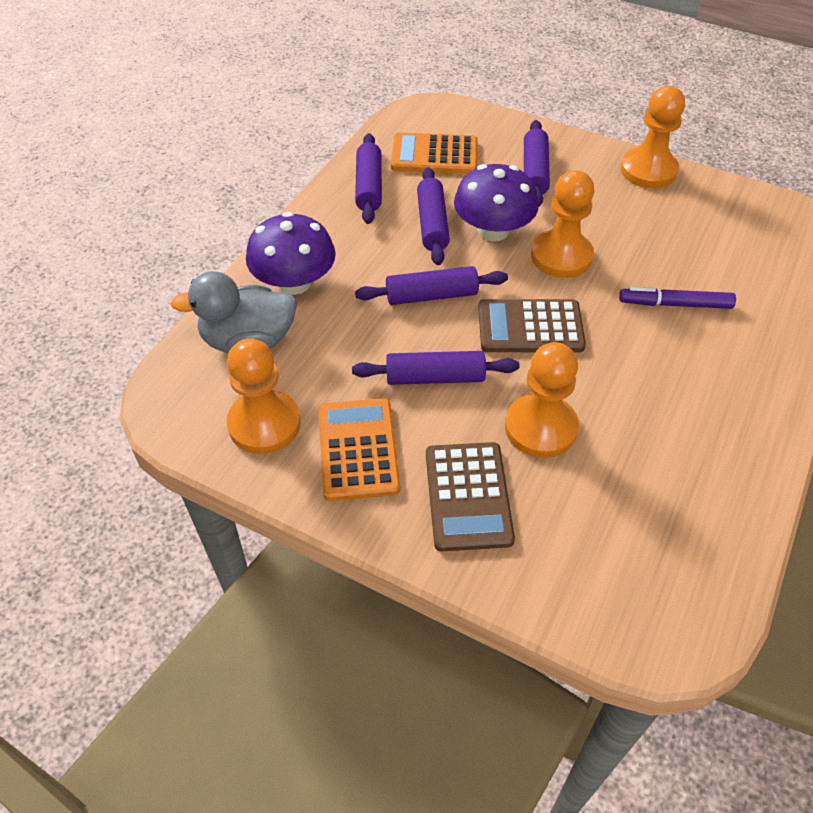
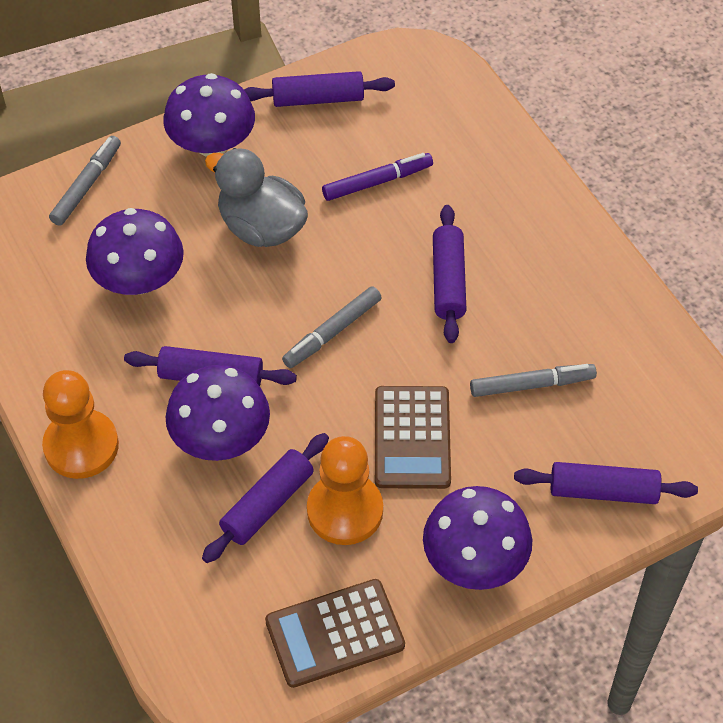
grey marker: 0 -> 3
orange calculator: 2 -> 0
orange pawn: 4 -> 2
purple mushroom: 2 -> 4

